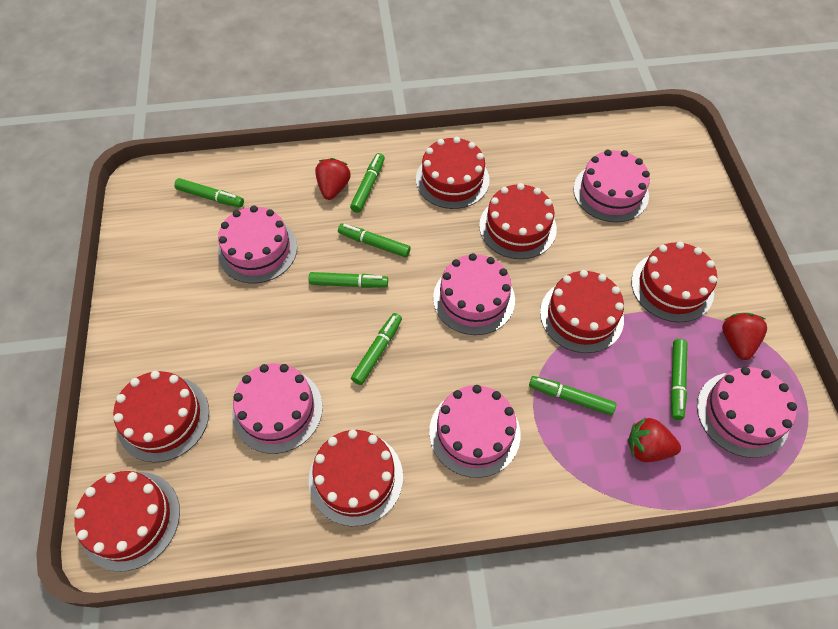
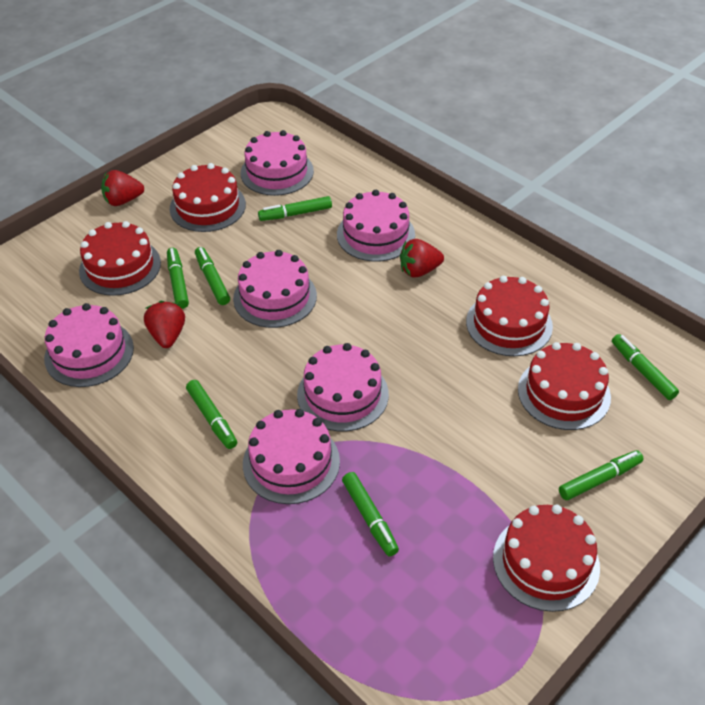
red cake: 7 -> 5

